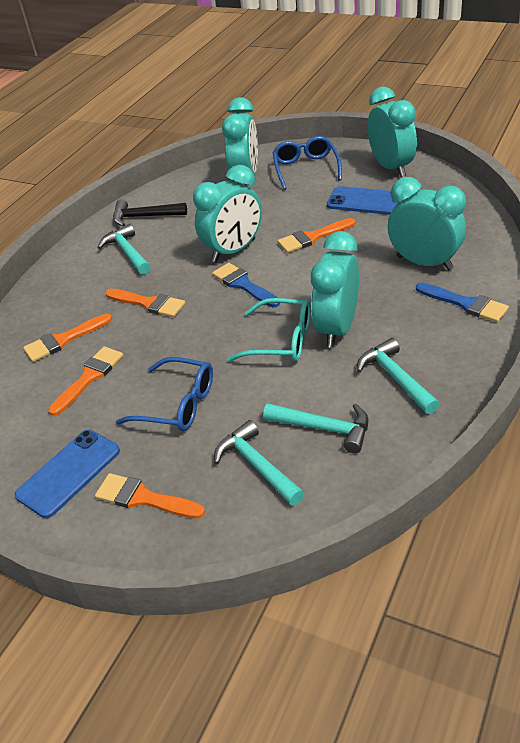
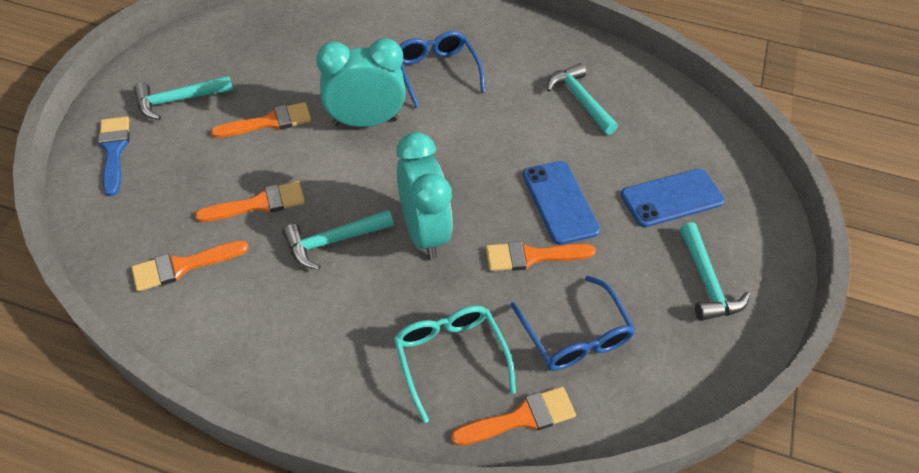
black hammer: 1 -> 0
blue brush: 2 -> 1
turquoise clock: 5 -> 2

